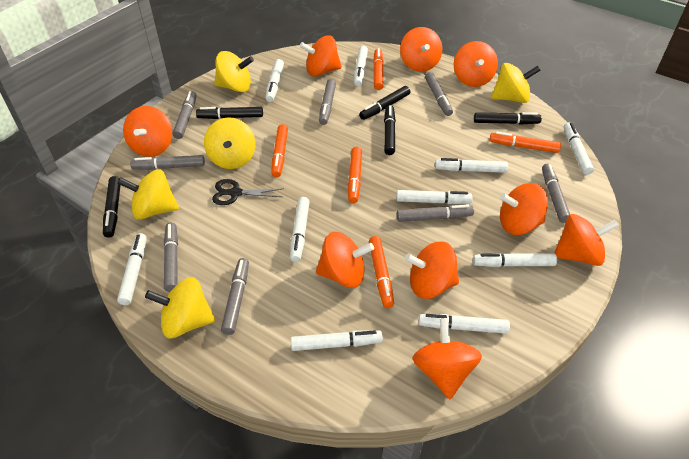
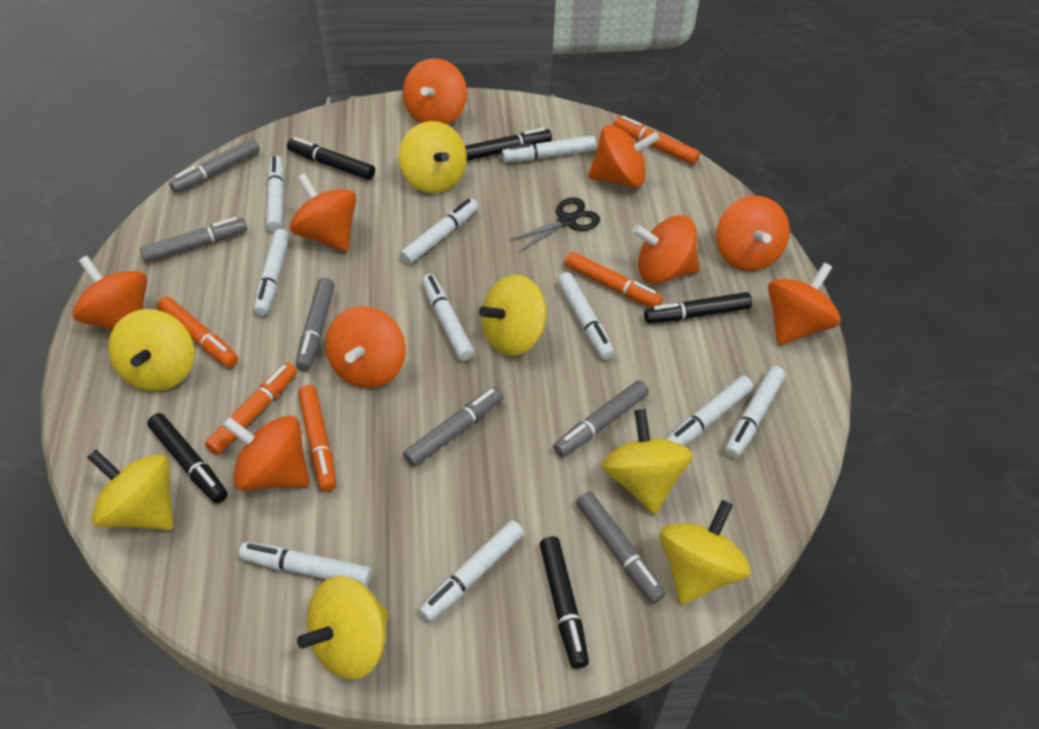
grey marker: 8 -> 6
yellow spinning top: 5 -> 7

